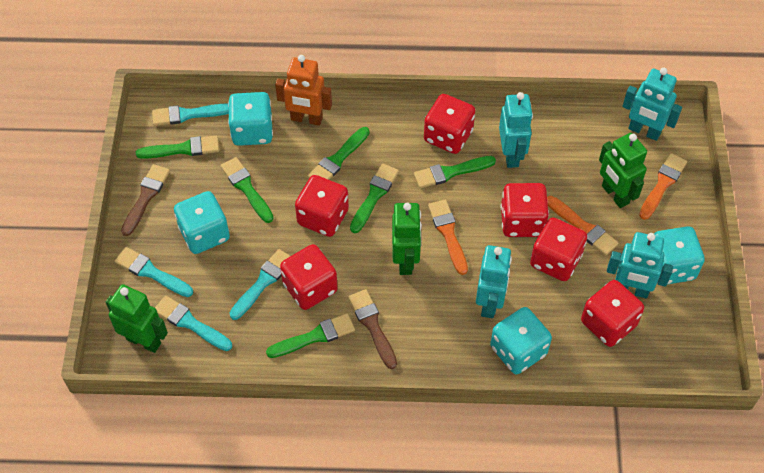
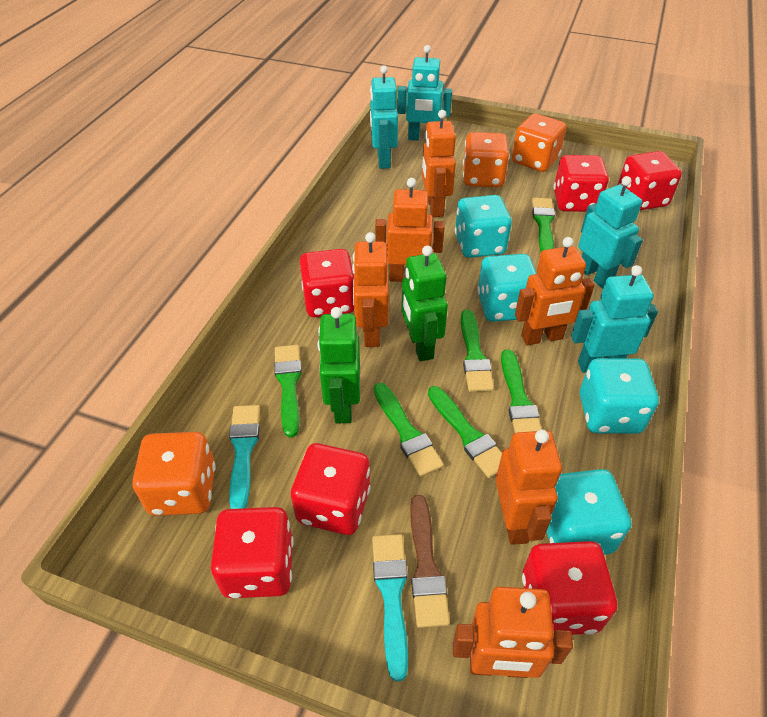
brown brush: 2 -> 1
green robot: 3 -> 2
orange brush: 3 -> 0
orange dice: 0 -> 3
orange robot: 1 -> 6
turquoise brush: 4 -> 2

